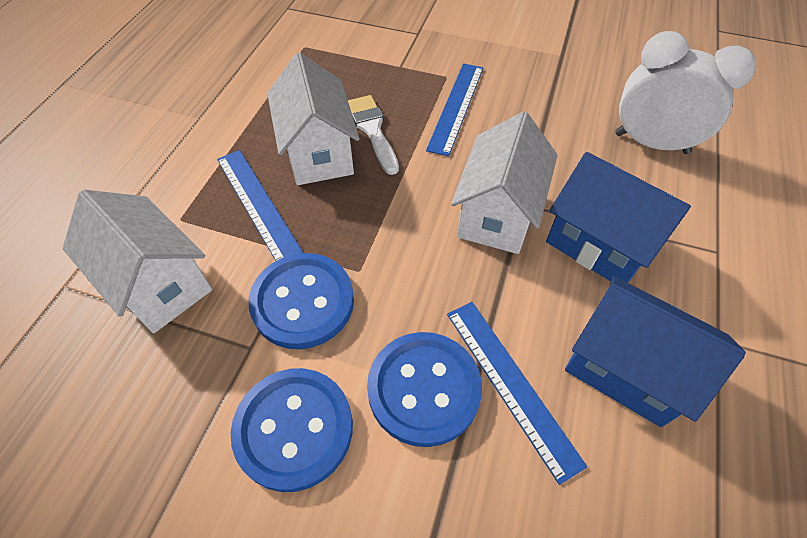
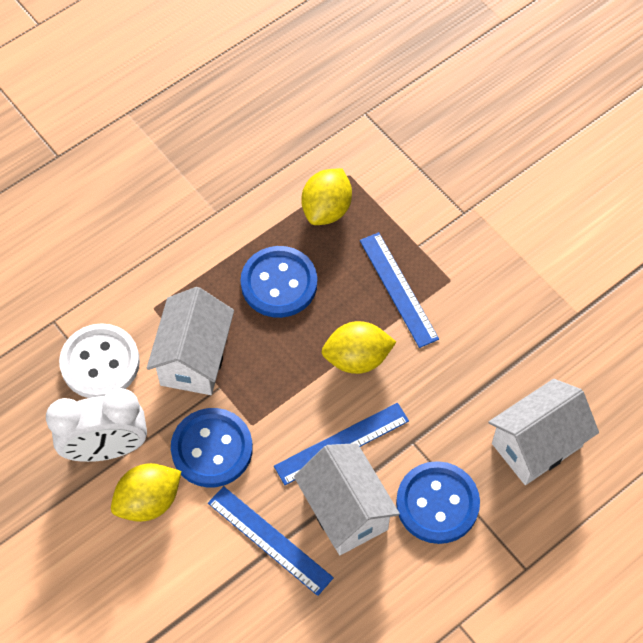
blue house: 2 -> 0
white brush: 1 -> 0
white button: 0 -> 1
yellow lemon: 0 -> 3

